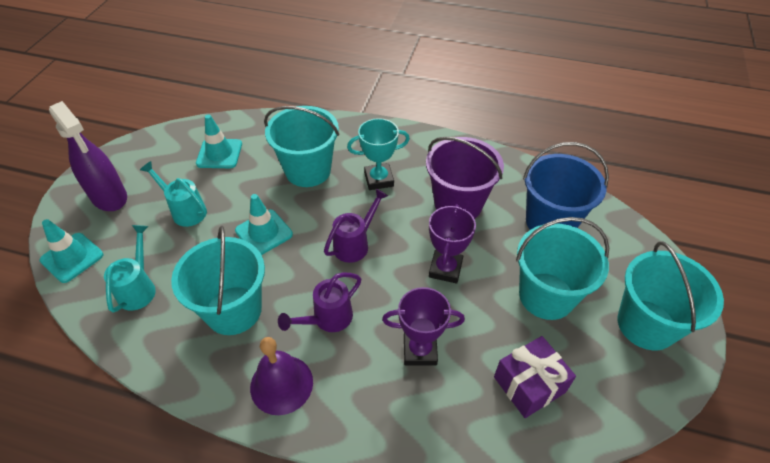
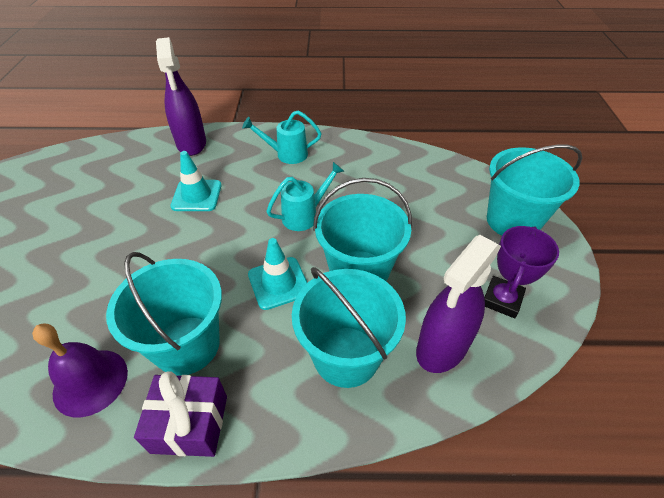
blue bucket: 1 -> 0
purple bucket: 1 -> 0
purple spray bottle: 1 -> 2
purple trophy: 2 -> 1
purple watering can: 2 -> 0
turquoise traffic cone: 3 -> 2
turquoise trophy: 1 -> 0

